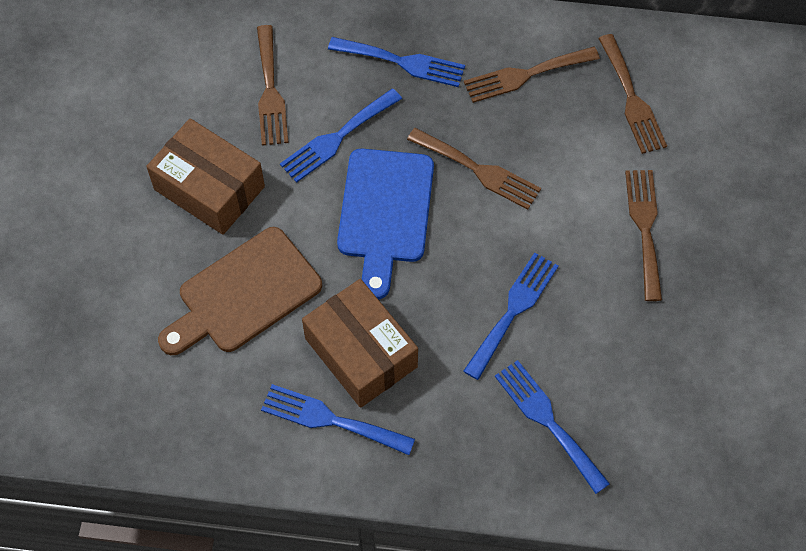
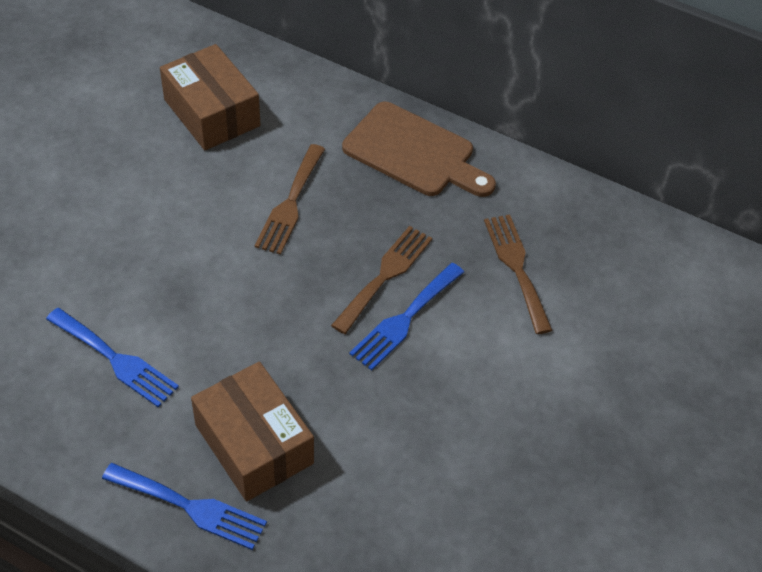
blue cutting board: 1 -> 0
blue fork: 5 -> 3
brown fork: 5 -> 3

